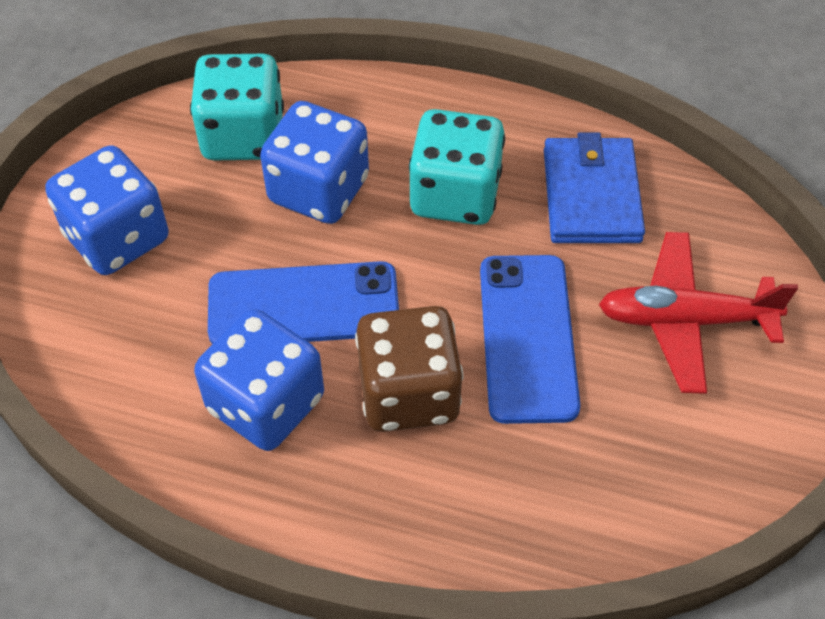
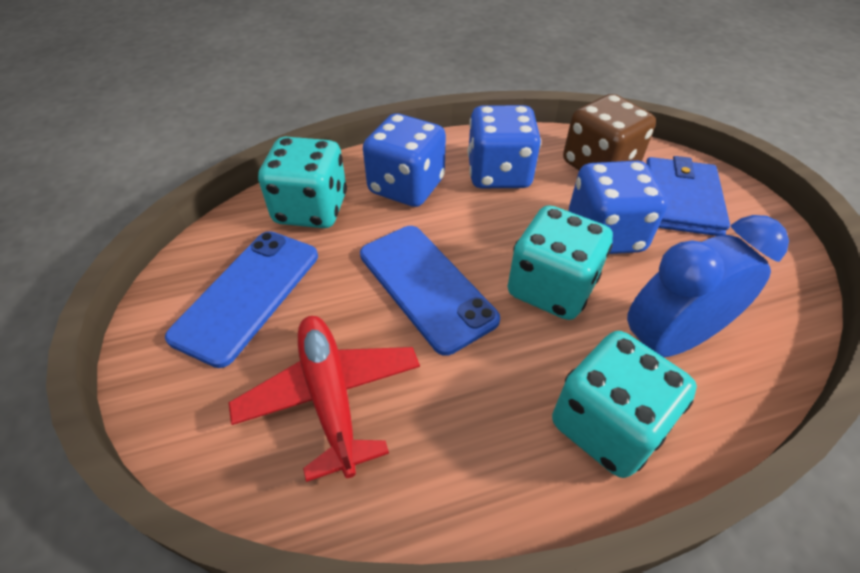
blue clock: 0 -> 1
turquoise dice: 2 -> 3

